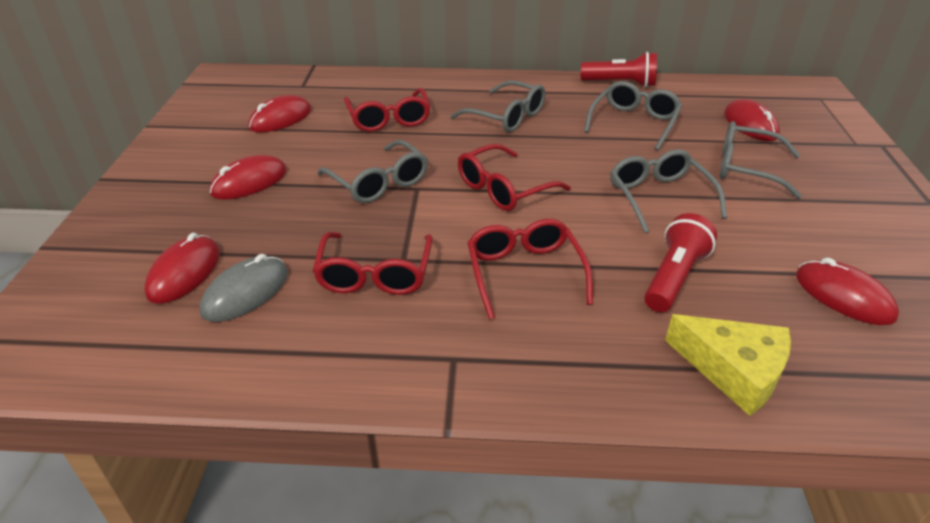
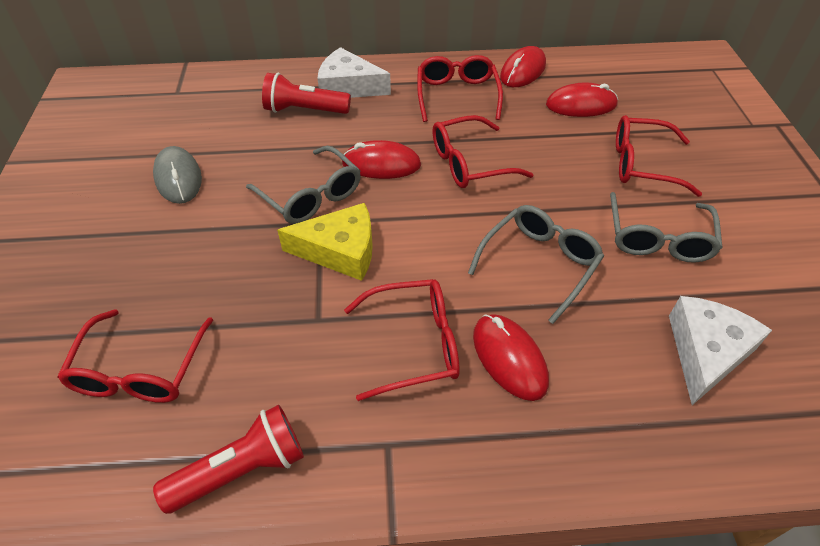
grey glasses: 5 -> 3
red glasses: 4 -> 5
red mouse: 5 -> 4
white cheese: 0 -> 2

